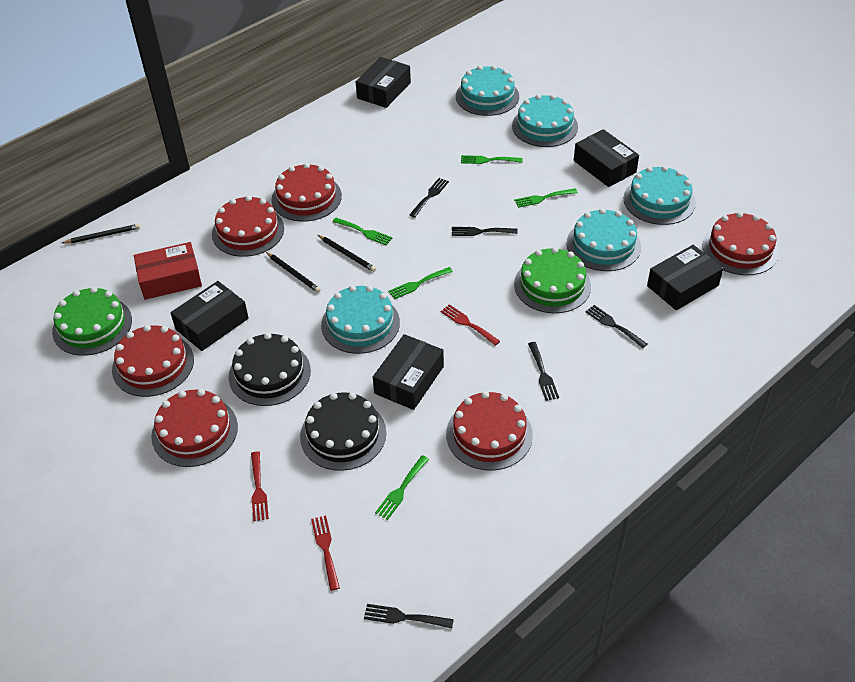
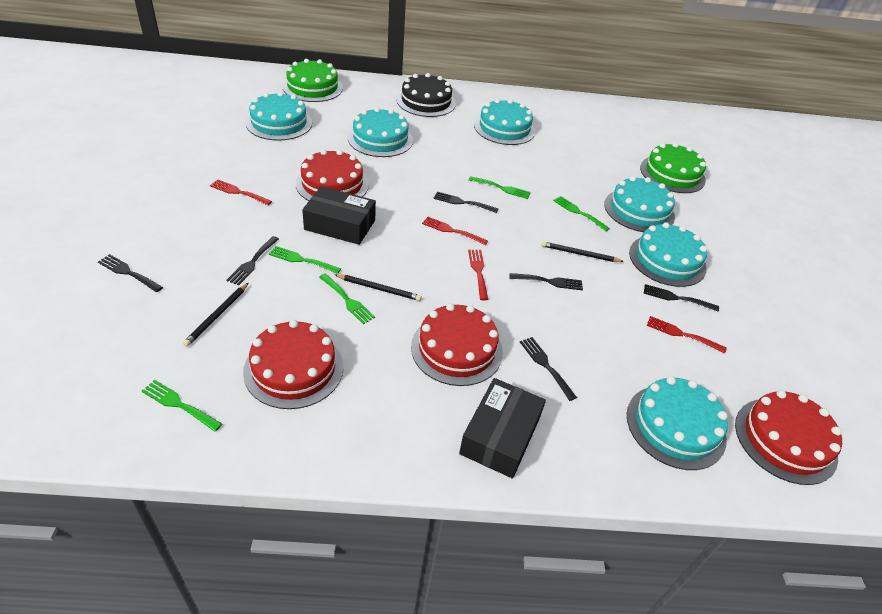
black box: 5 -> 2
black cake: 2 -> 1
black fork: 5 -> 6
red box: 1 -> 0
red cake: 6 -> 4
red fork: 3 -> 4
turquoise cake: 5 -> 6

